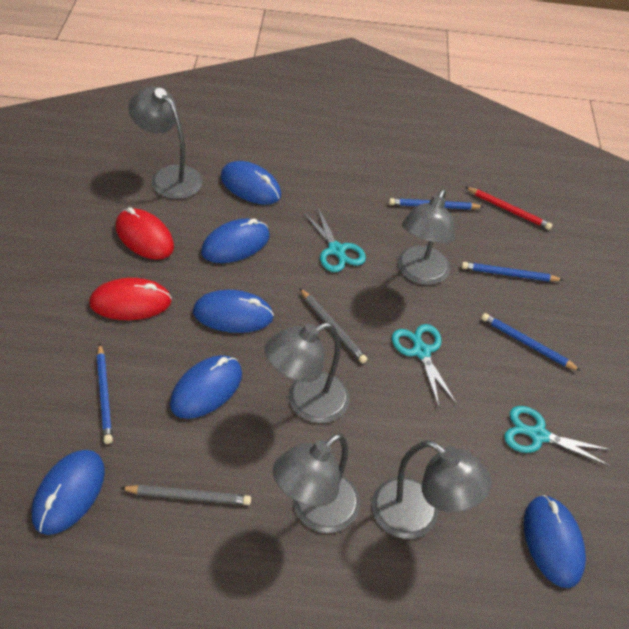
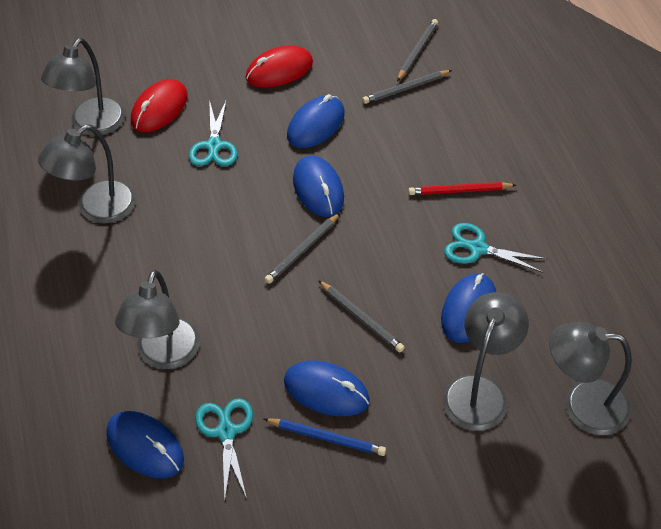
blue mouse: 6 -> 5
blue pencil: 4 -> 1
grey pencil: 2 -> 4

